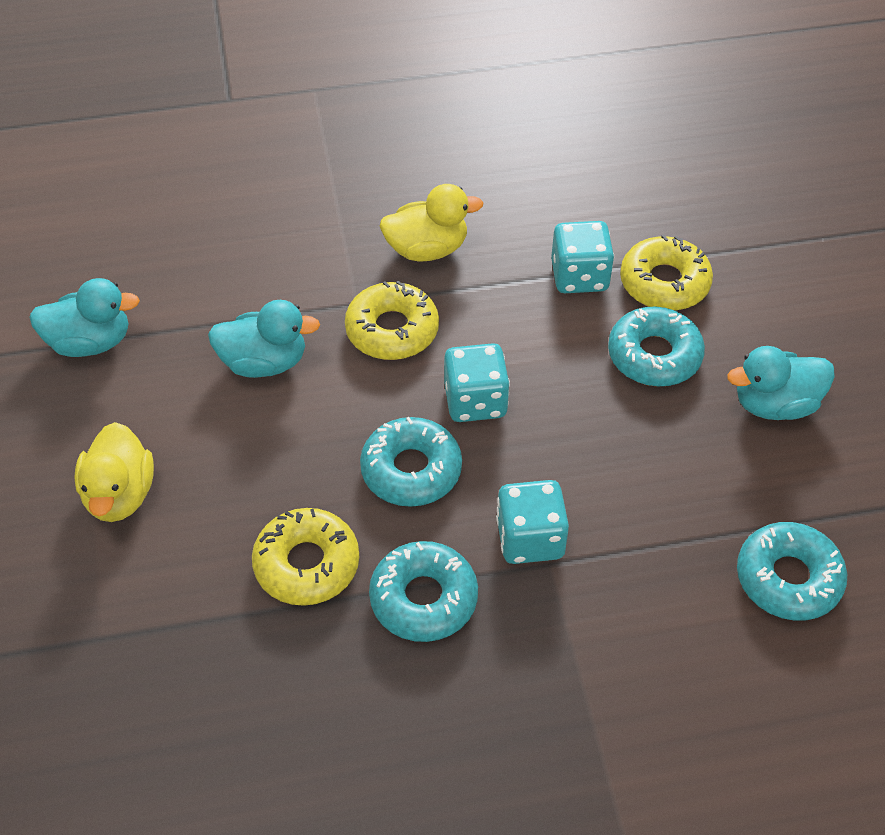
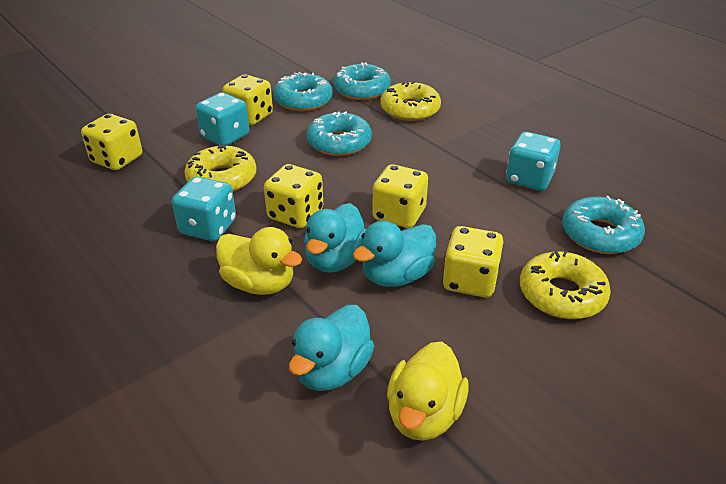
yellow dice: 0 -> 5

